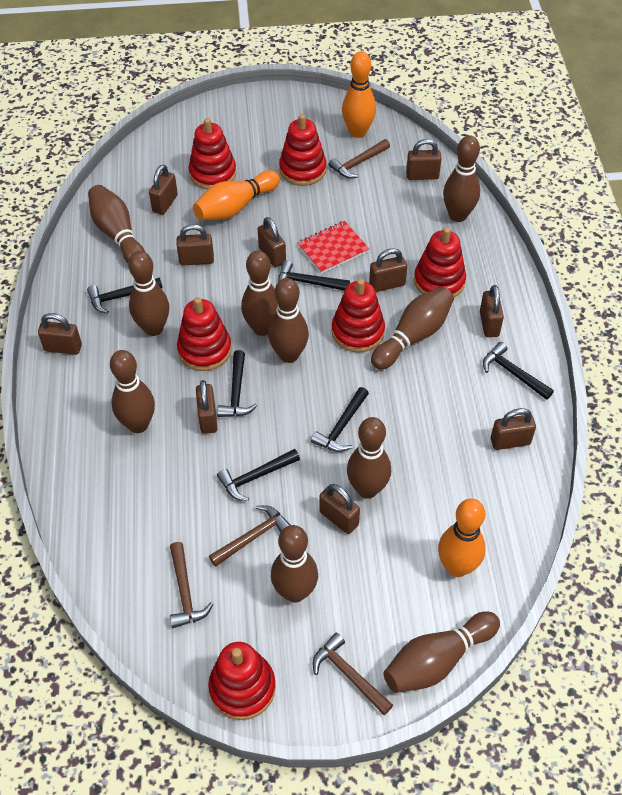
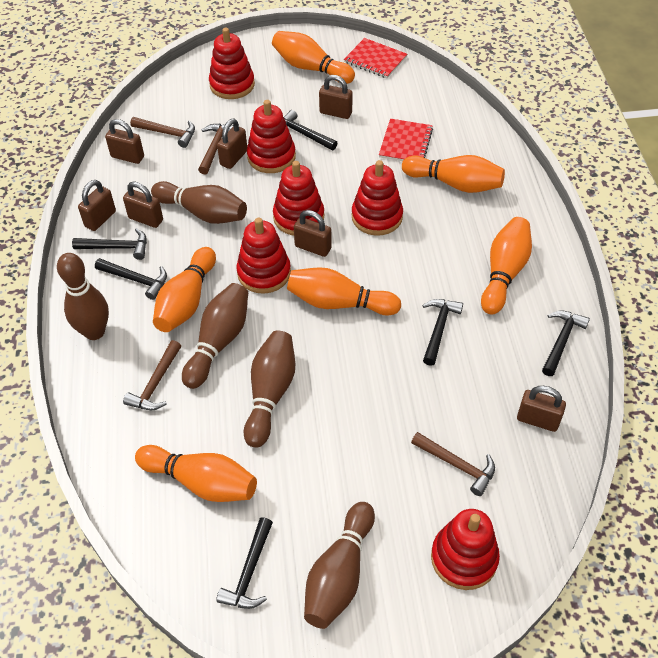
brown bowling pin: 10 -> 5
brown padlock: 10 -> 7
orange bowling pin: 3 -> 6
red notebook: 1 -> 2

